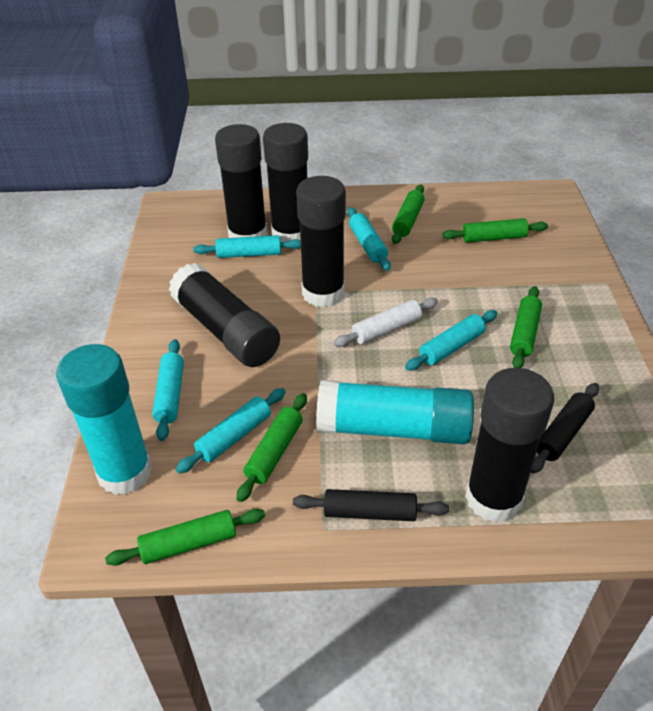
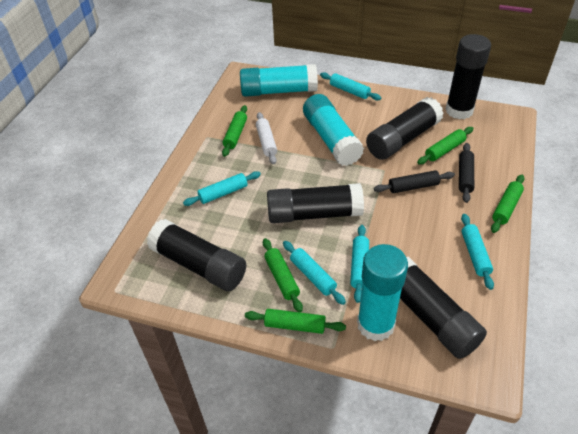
turquoise glue stick: 2 -> 3

